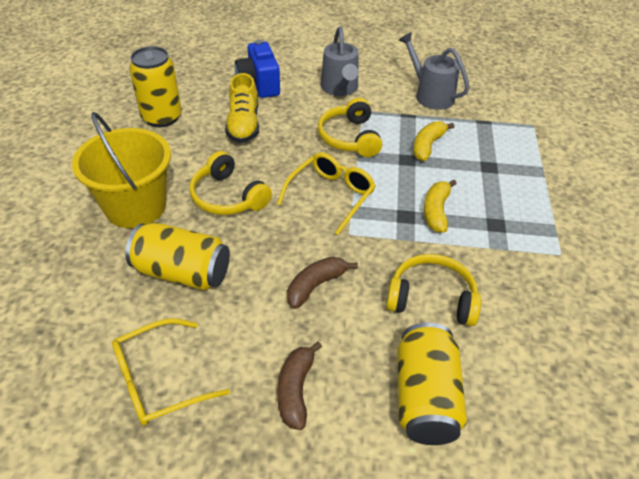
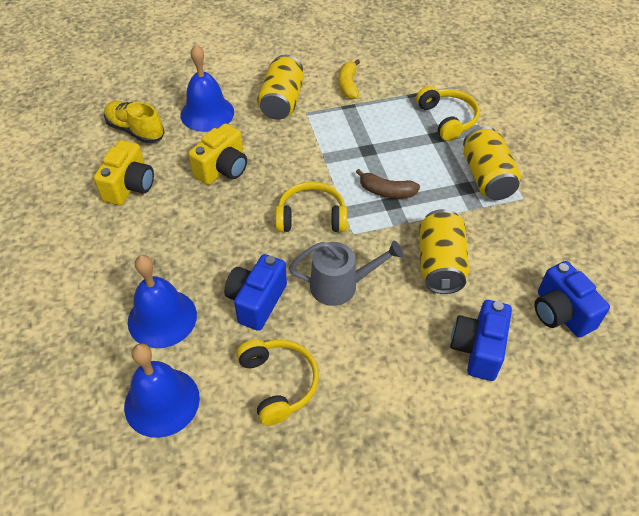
blue bell: 0 -> 3
blue camera: 1 -> 3
brown banana: 2 -> 1
grey watering can: 2 -> 1
yellow banana: 2 -> 1
yellow bucket: 1 -> 0
yellow camera: 0 -> 2
yellow glasses: 2 -> 0

